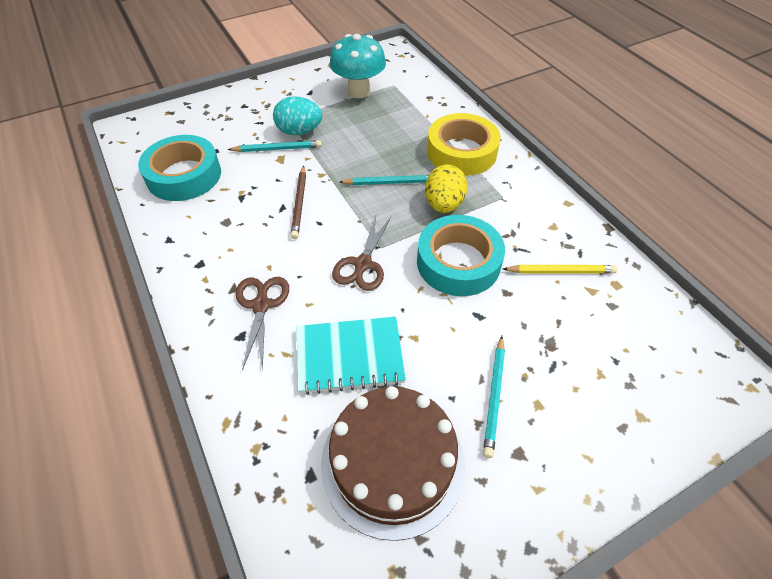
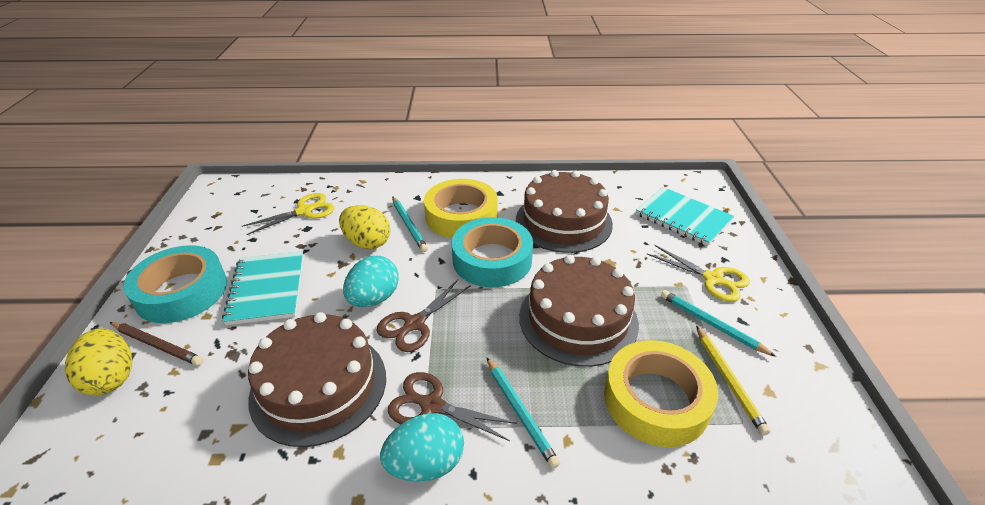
brown cake: 1 -> 3
turquoise egg: 1 -> 2
turquoise mushroom: 1 -> 0
turquoise notebook: 1 -> 2
yellow egg: 1 -> 2
yellow scissors: 0 -> 2
yellow tape: 1 -> 2

